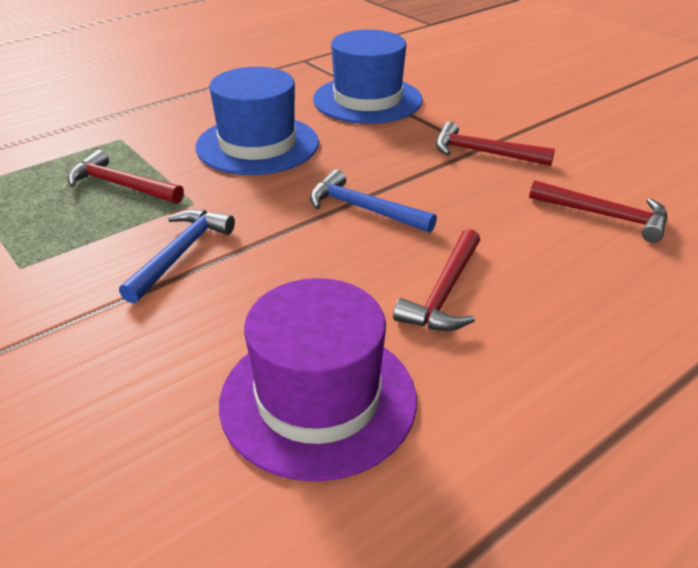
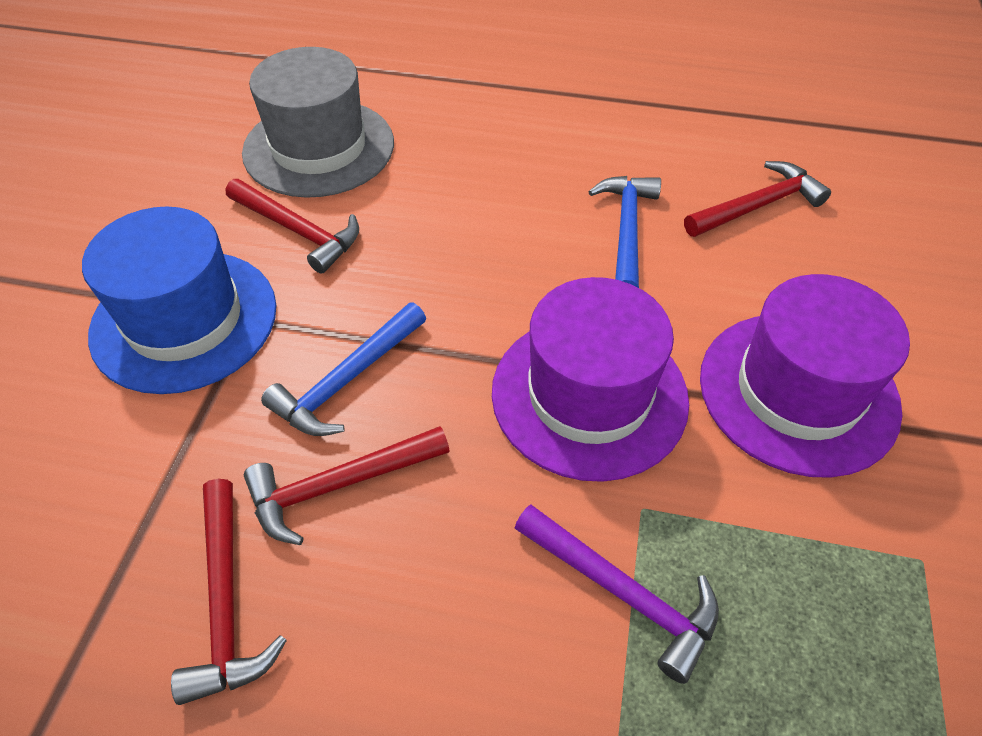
blue hat: 2 -> 1
grey hat: 0 -> 1
purple hammer: 0 -> 1
purple hat: 1 -> 2

